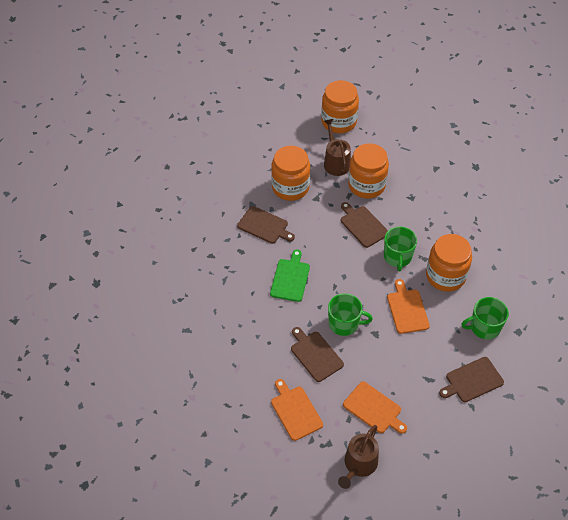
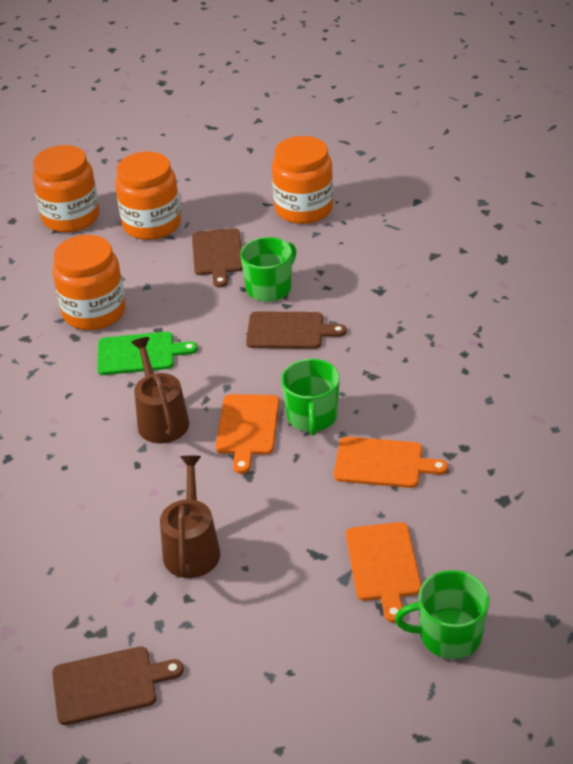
brown cutting board: 4 -> 3

